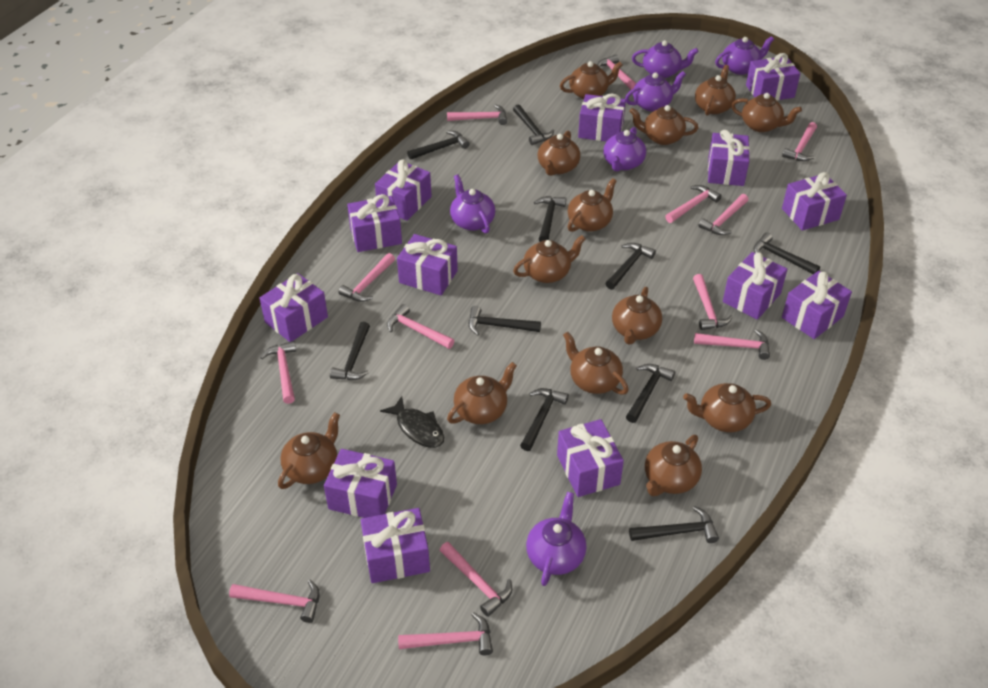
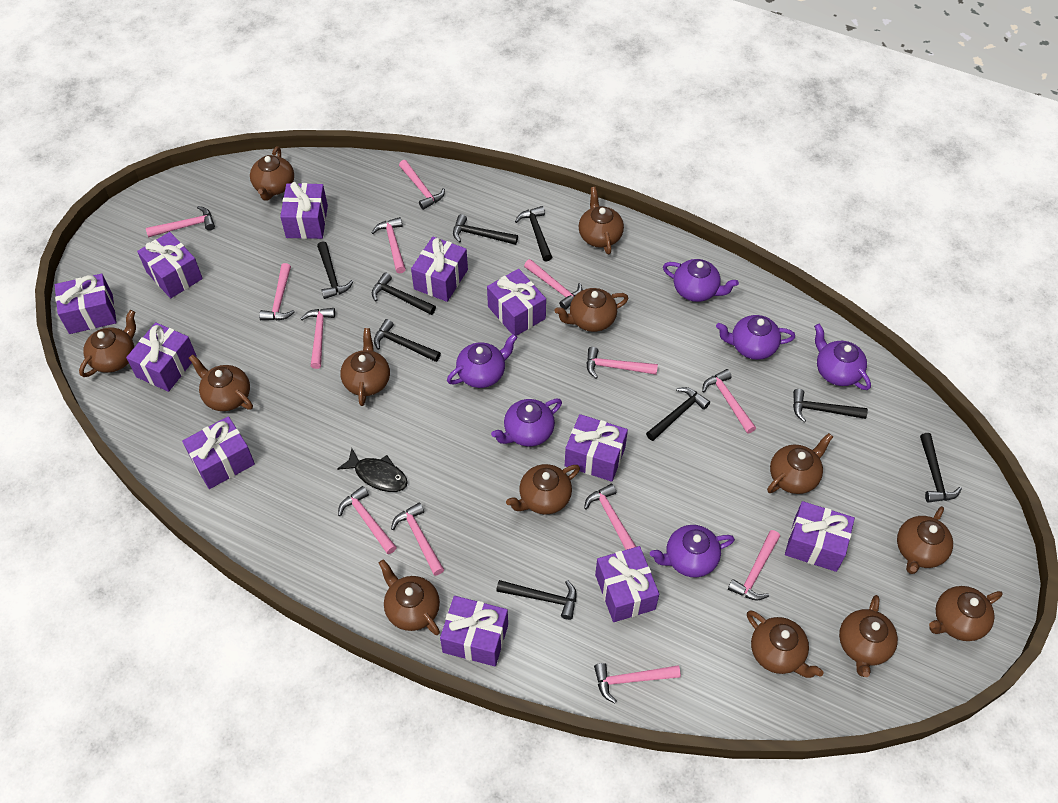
black hammer: 10 -> 9
purple gift: 13 -> 11

